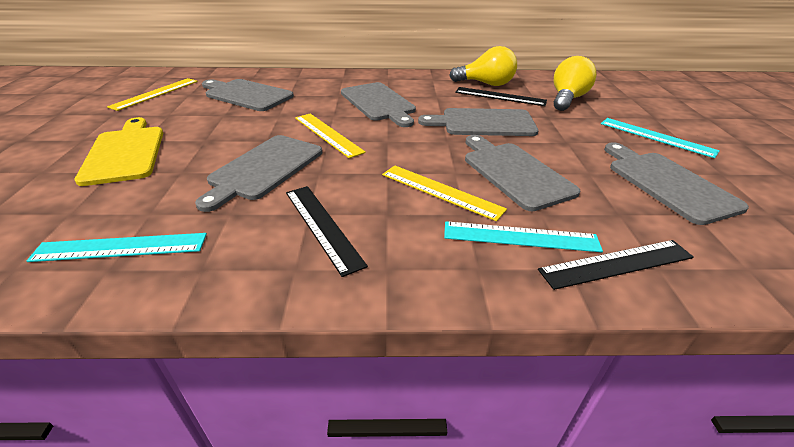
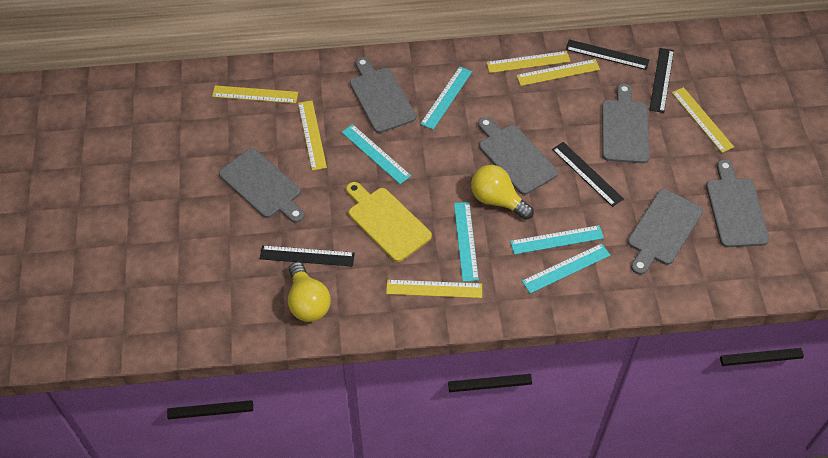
black ruler: 3 -> 4
turquoise ruler: 3 -> 5
yellow ruler: 3 -> 6

